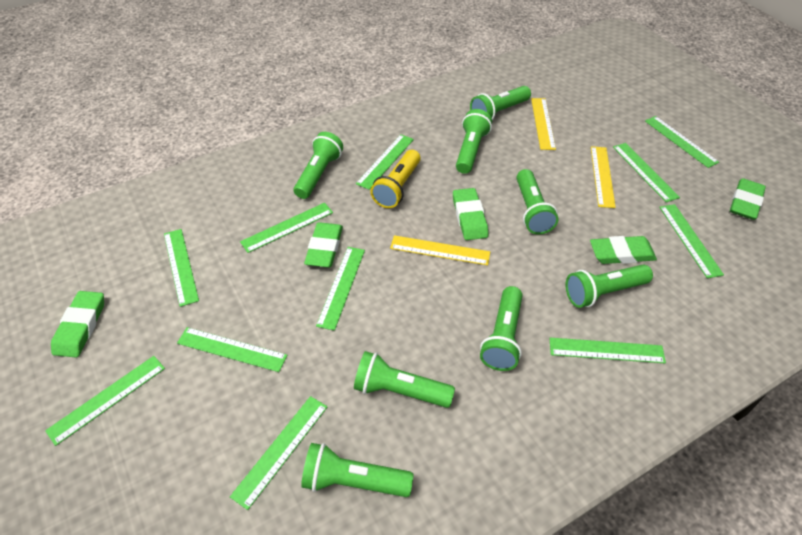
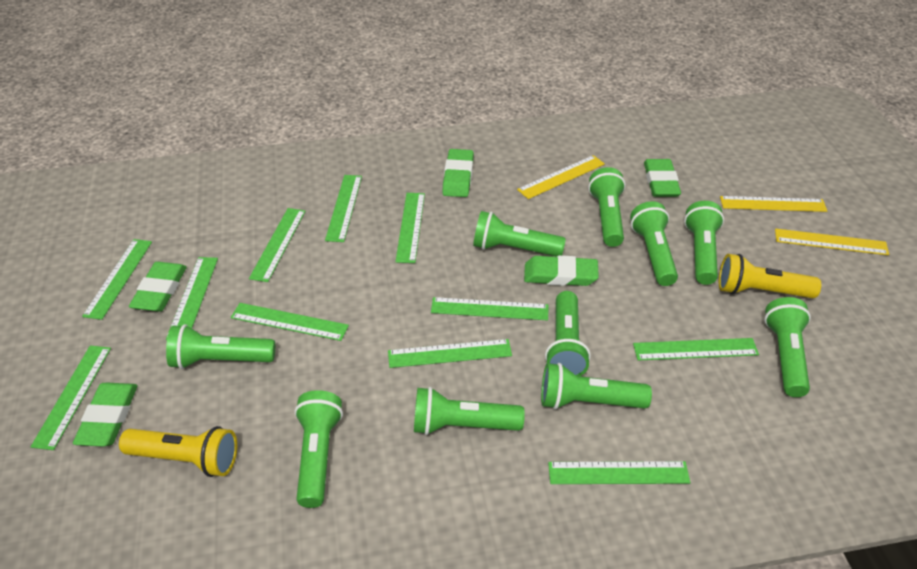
green flashlight: 8 -> 10
yellow flashlight: 1 -> 2

